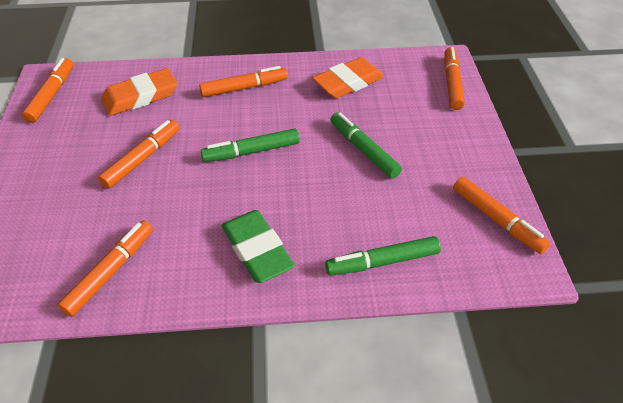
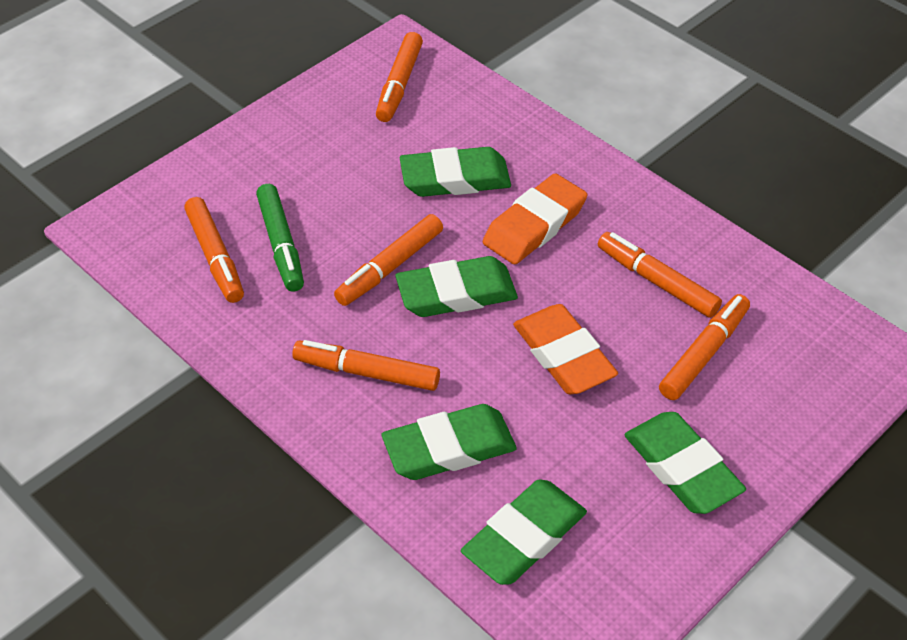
green eraser: 1 -> 5
green marker: 3 -> 1

